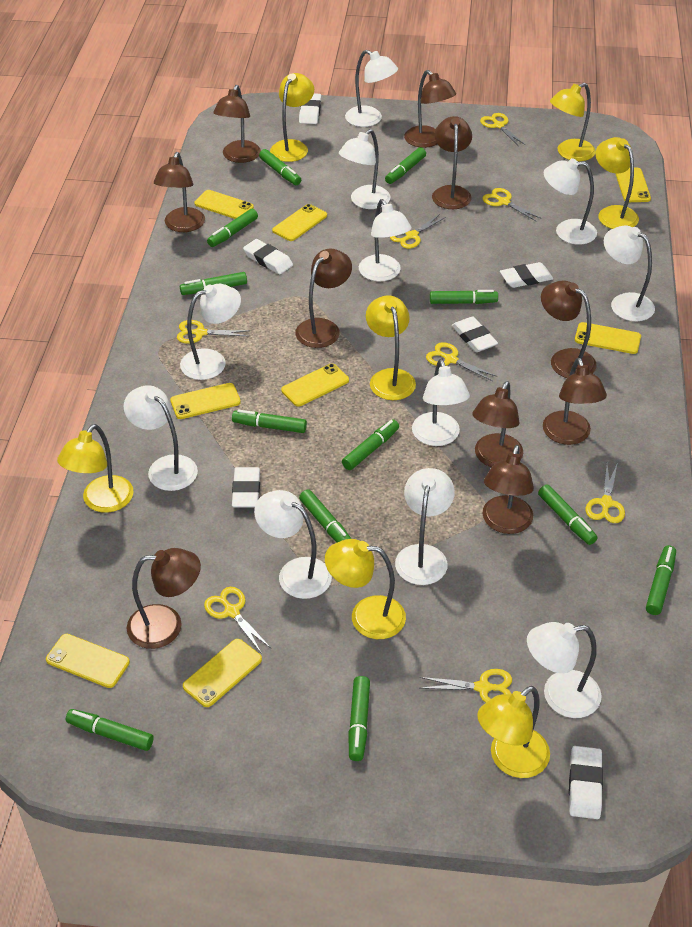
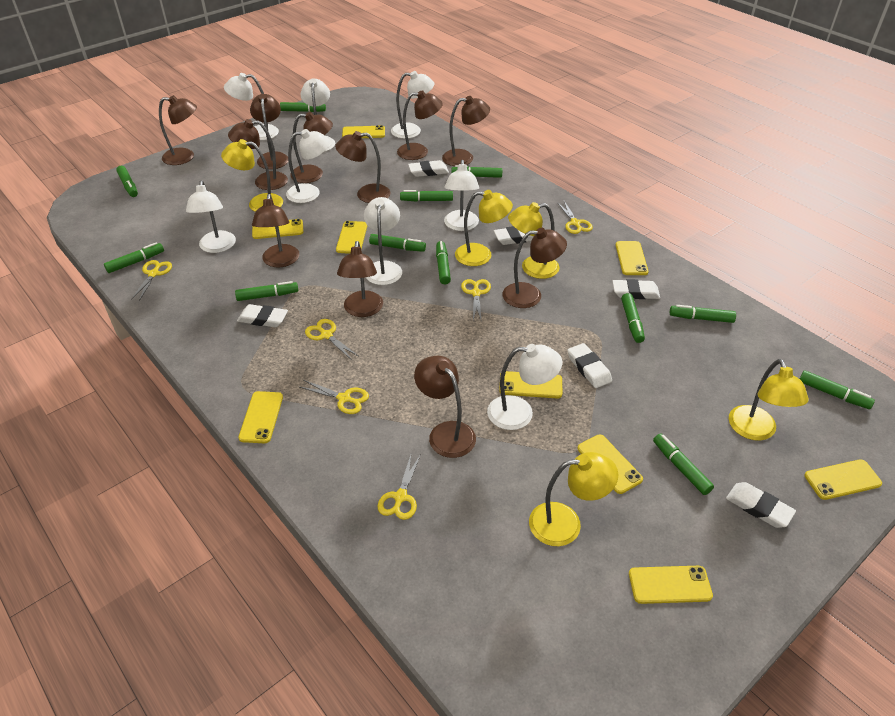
brown lamp: 10 -> 11
white lamp: 11 -> 8
yellow lamp: 7 -> 5
yellow phone: 8 -> 9
yellow scissors: 8 -> 6

